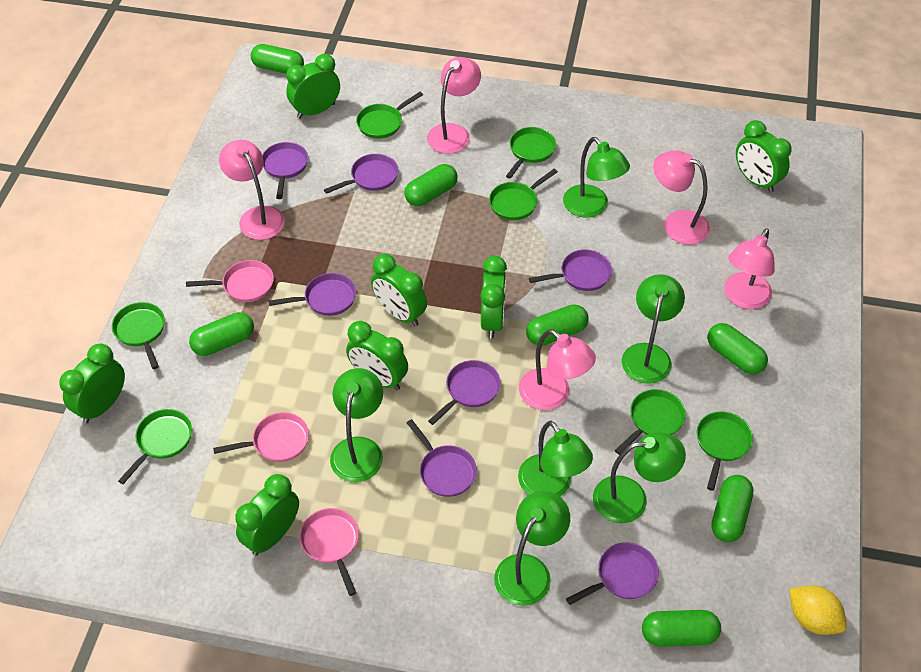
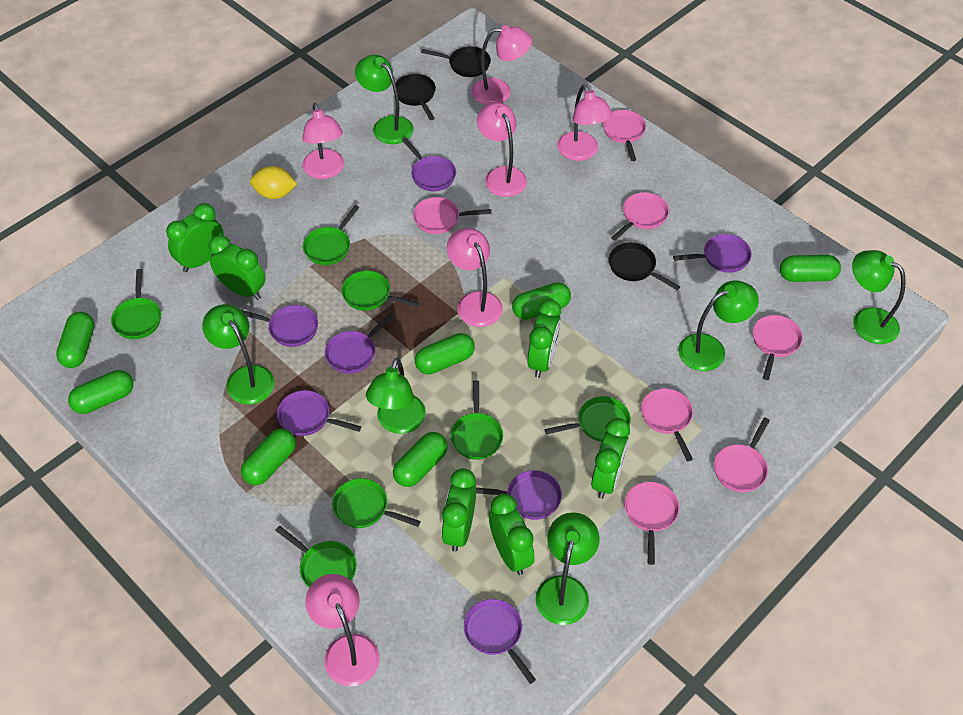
black pan: 0 -> 3
green clock: 7 -> 6
pink lamp: 5 -> 6
pink pan: 3 -> 7

